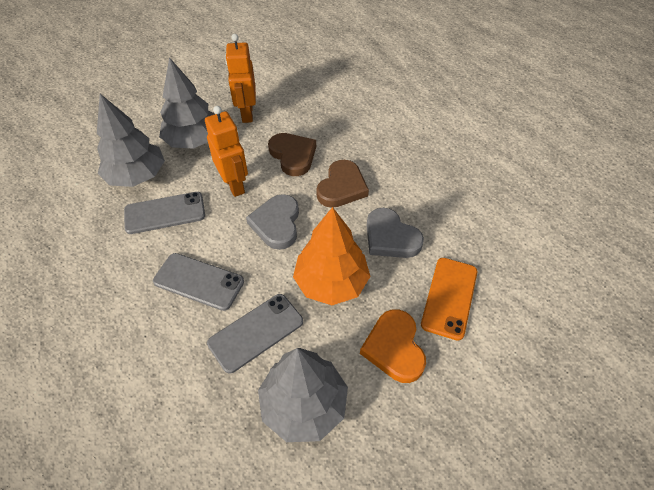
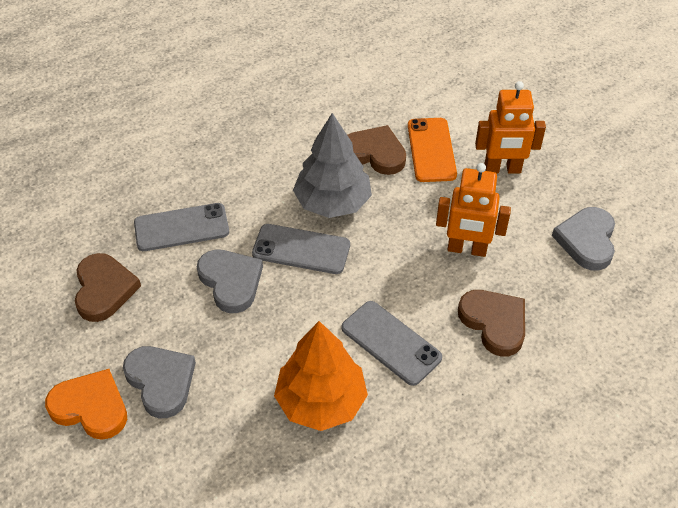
brown heart: 2 -> 3
grey heart: 2 -> 3
grey tree: 3 -> 1

